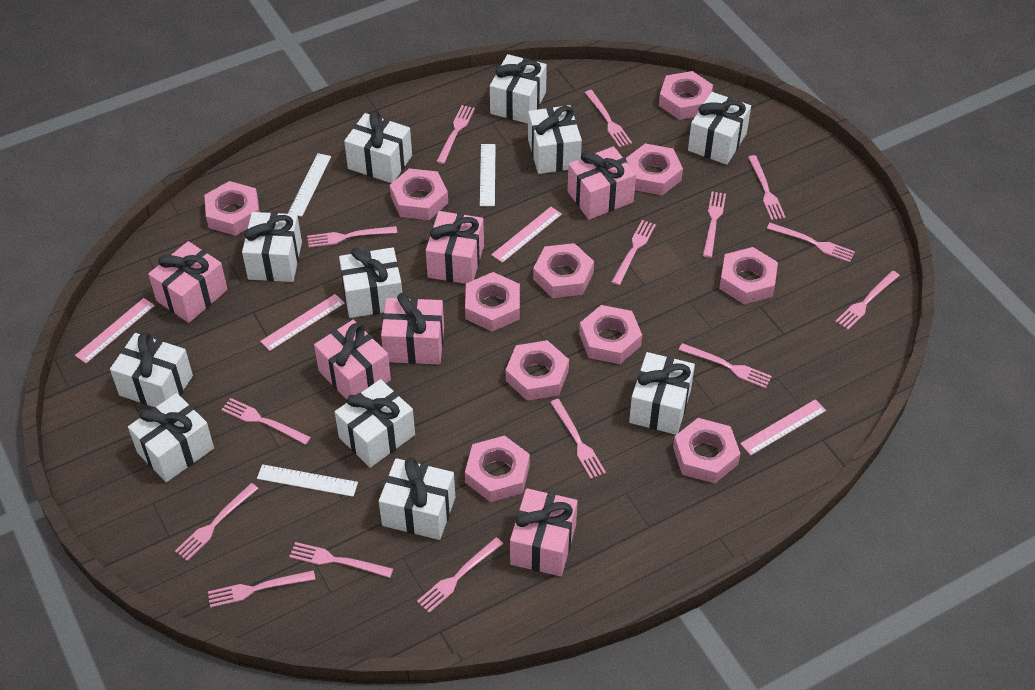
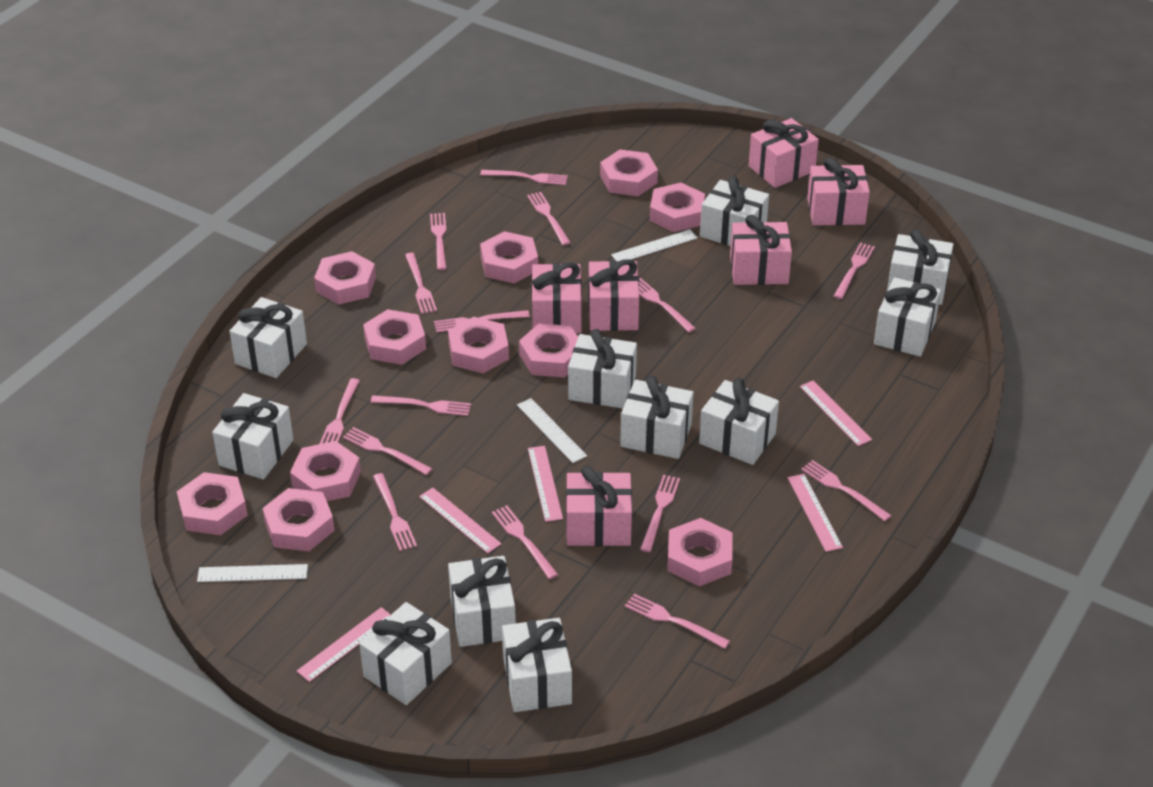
pink ruler: 4 -> 5

